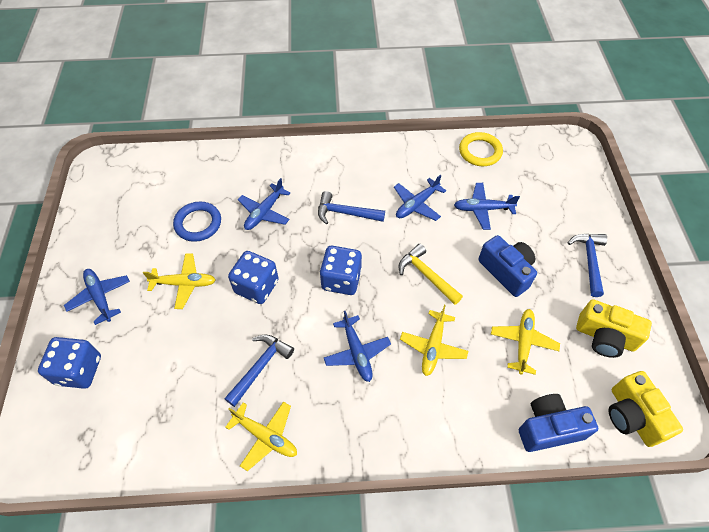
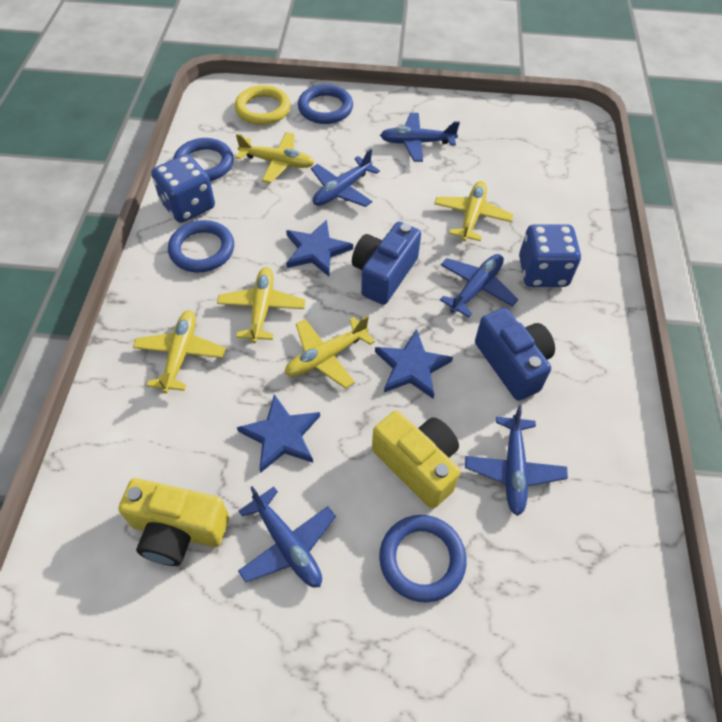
blue dice: 3 -> 2
blue hammer: 3 -> 0
blue ring: 1 -> 4
blue star: 0 -> 3
yellow hammer: 1 -> 0
yellow plane: 4 -> 5

